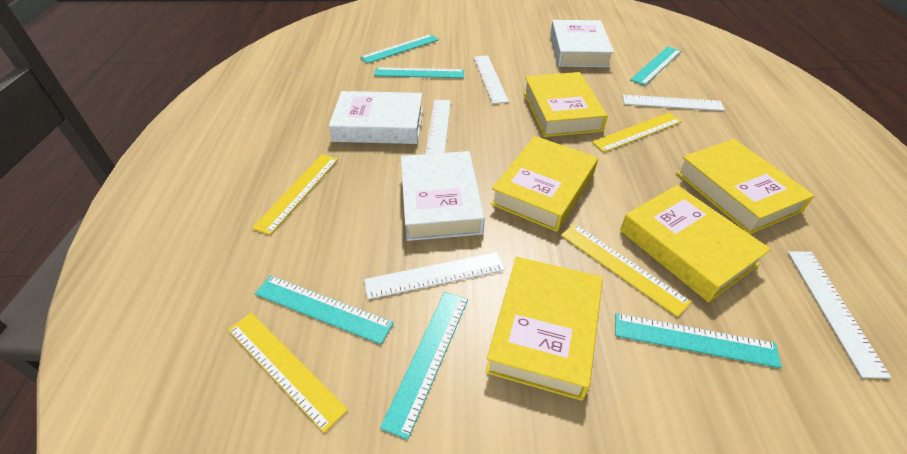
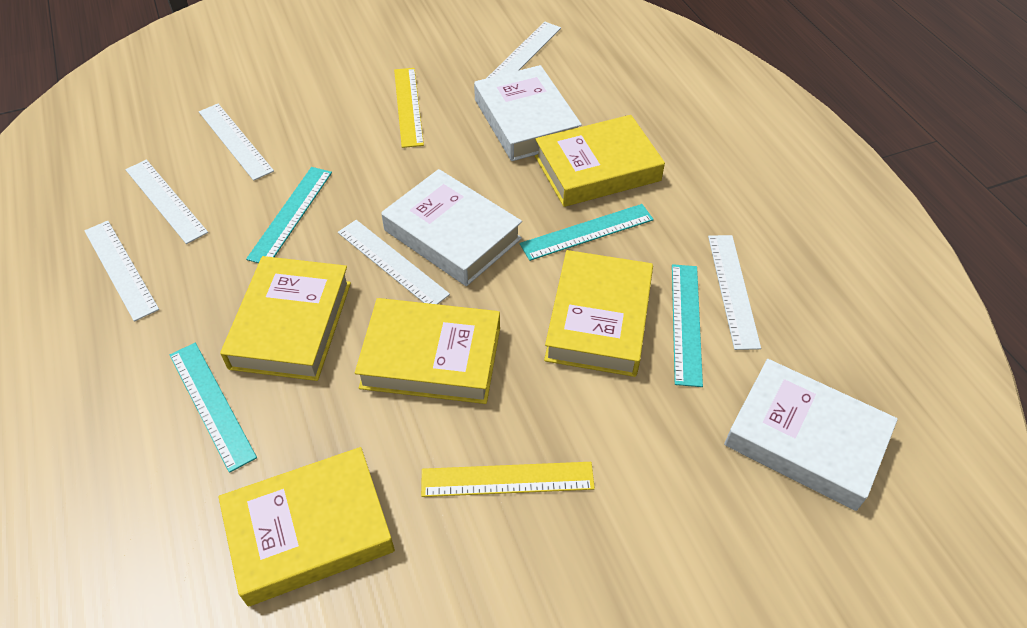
turquoise ruler: 6 -> 4
white ruler: 5 -> 6
yellow ruler: 4 -> 2

